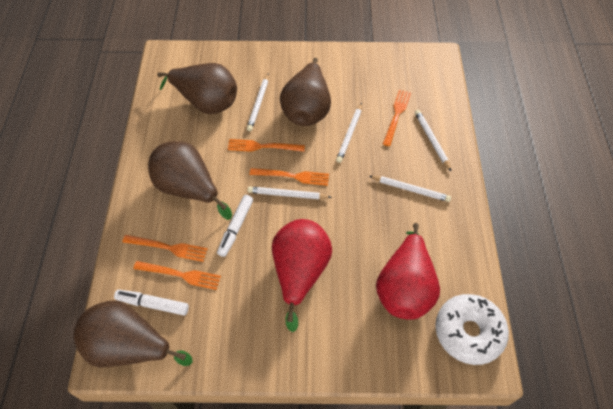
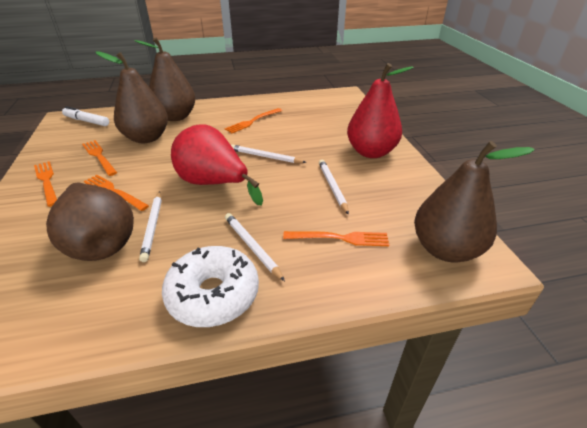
white marker: 2 -> 1
white pencil: 5 -> 4

